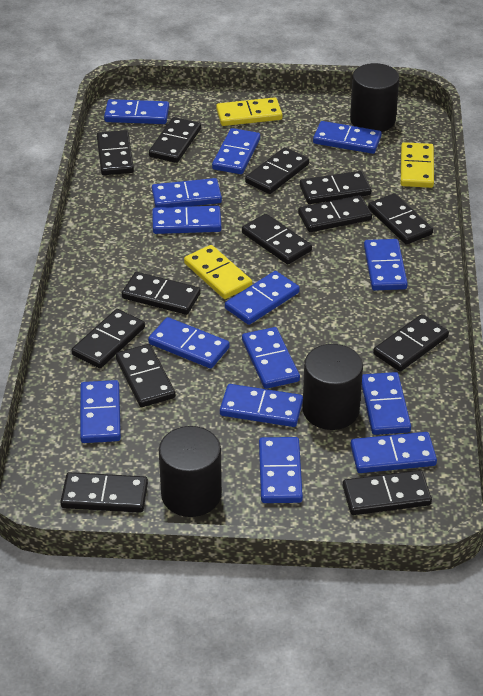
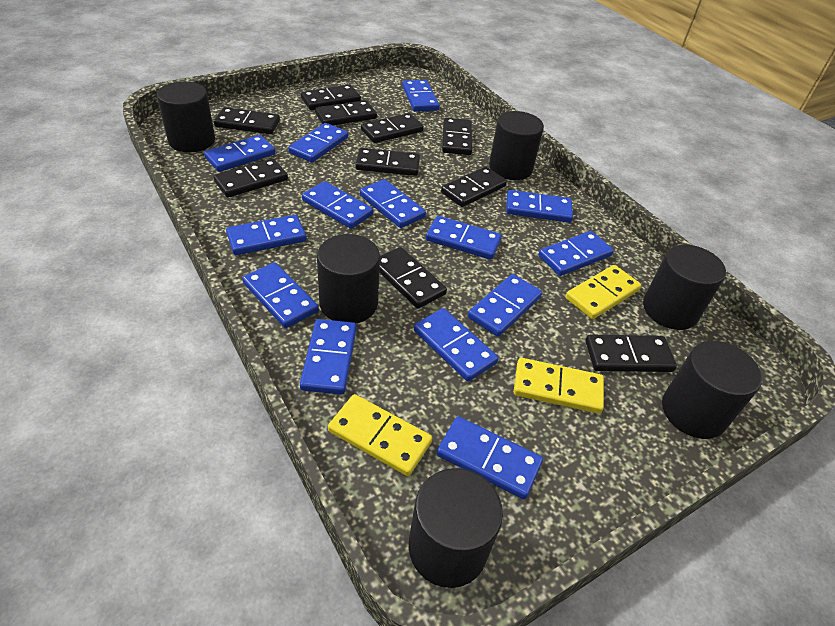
black cylinder: 3 -> 6
black domino: 13 -> 10

